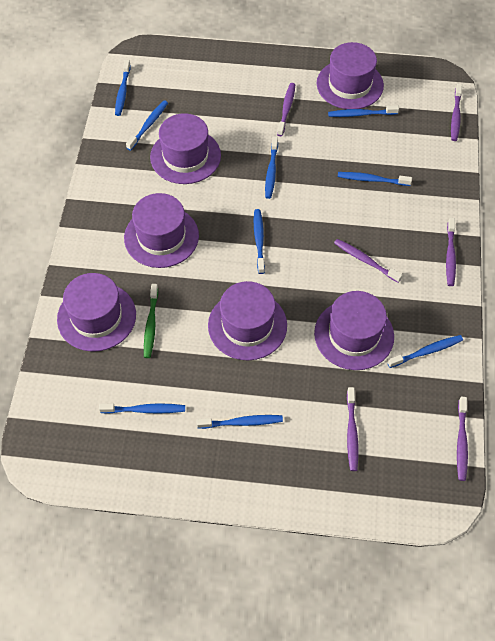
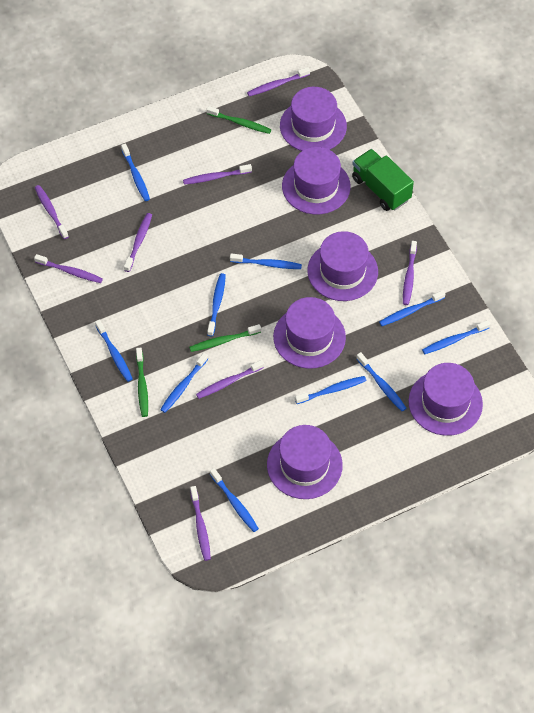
blue toothbrush: 9 -> 10
green toothbrush: 1 -> 3
green truck: 0 -> 1
purple toothbrush: 6 -> 8

